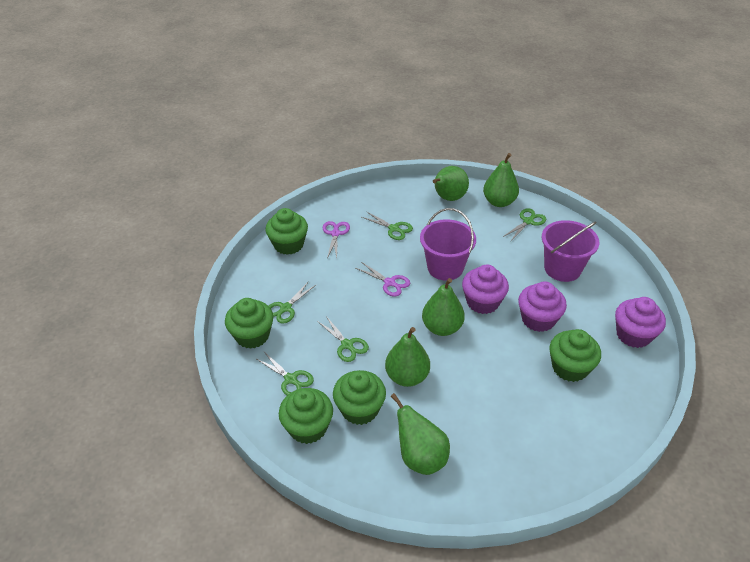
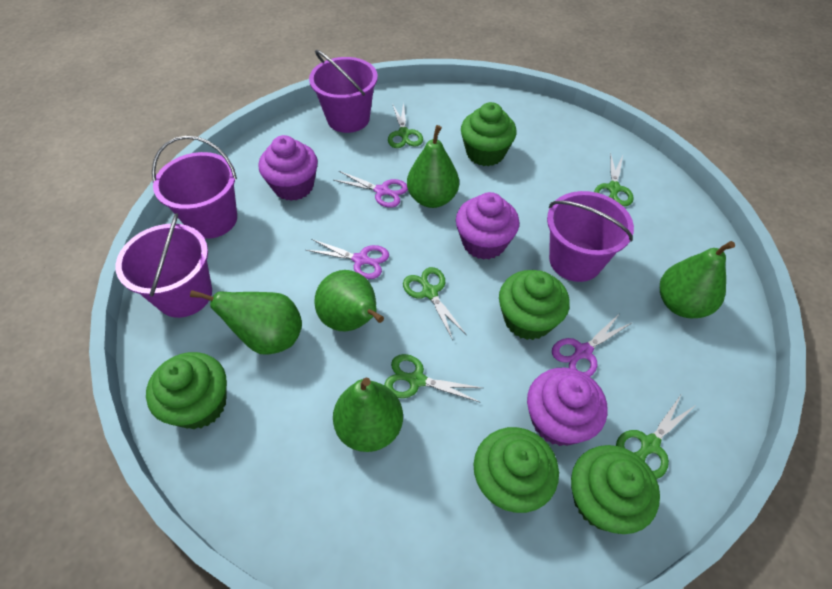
purple bucket: 2 -> 4
purple scissors: 2 -> 3

